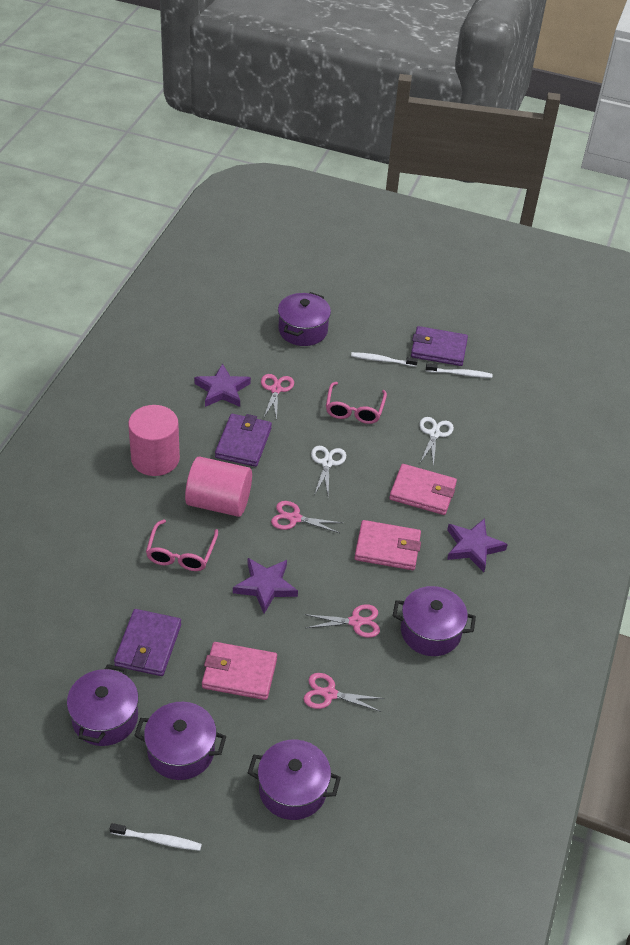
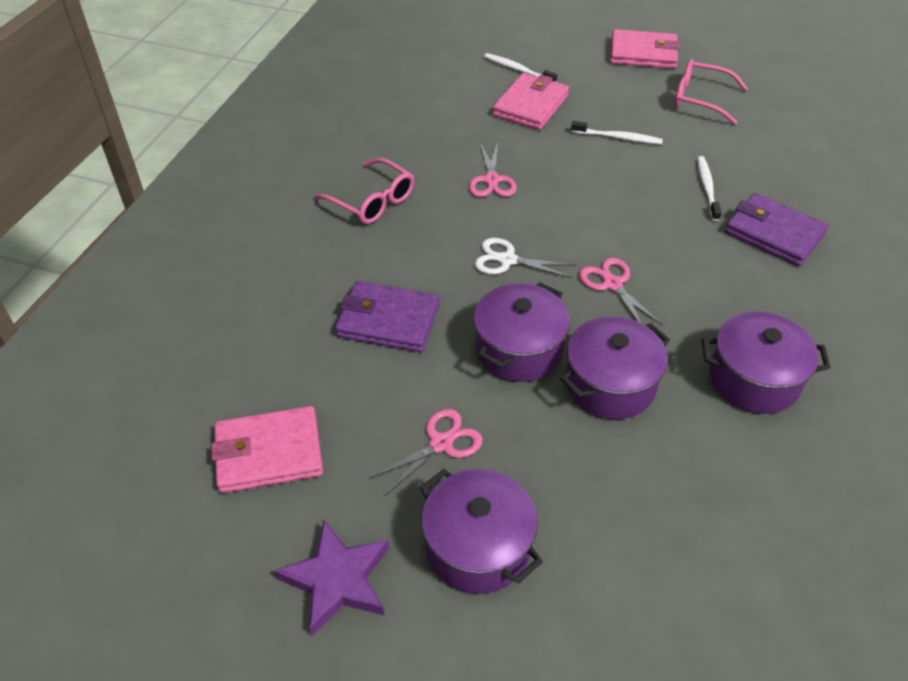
pink cylinder: 2 -> 0
pink scissors: 4 -> 3
purple pot: 5 -> 4
purple star: 3 -> 1
purple wallet: 3 -> 2
white scissors: 2 -> 1

